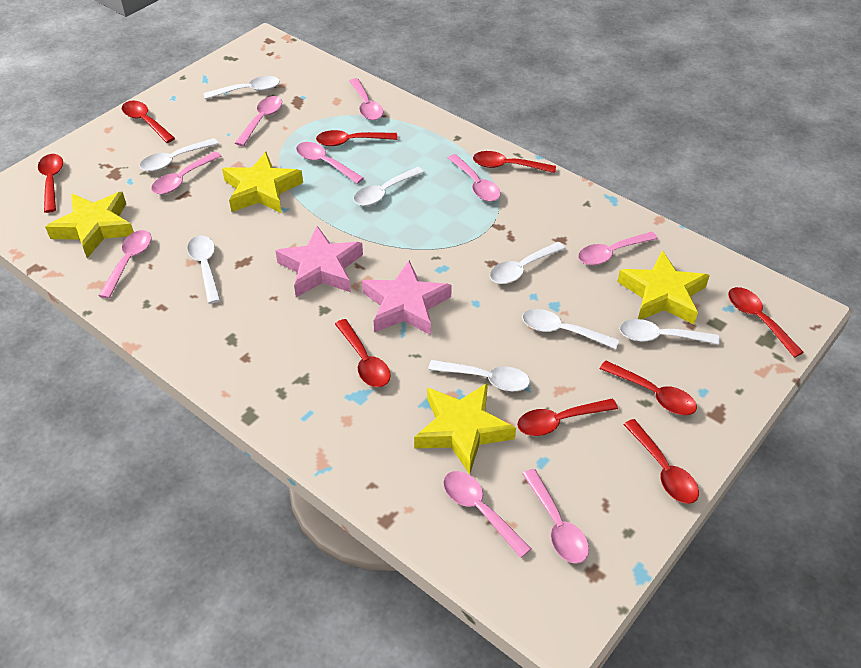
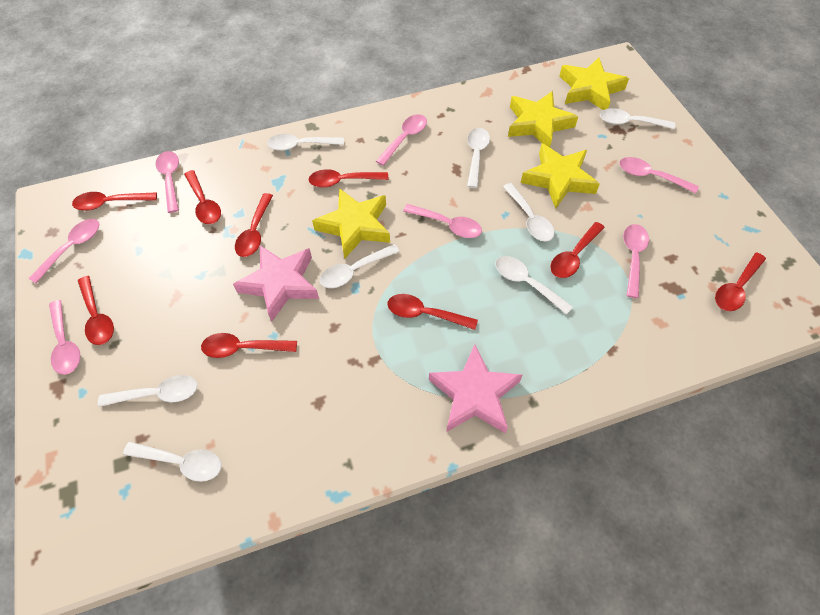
pink spoon: 9 -> 7

